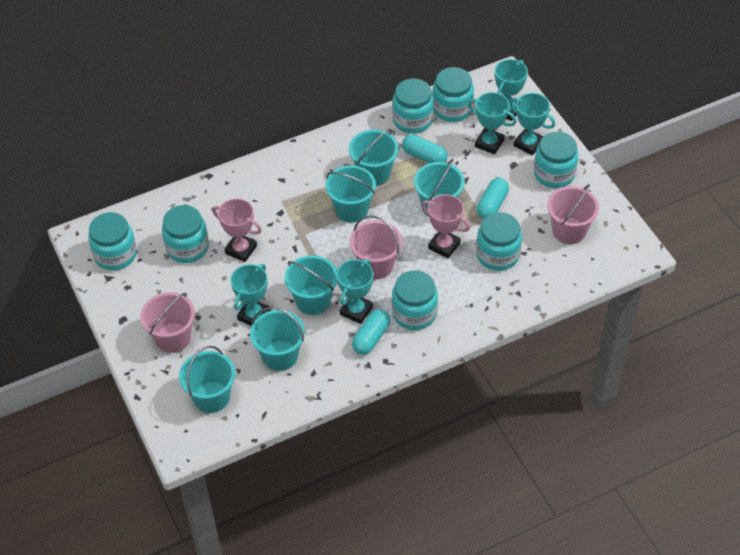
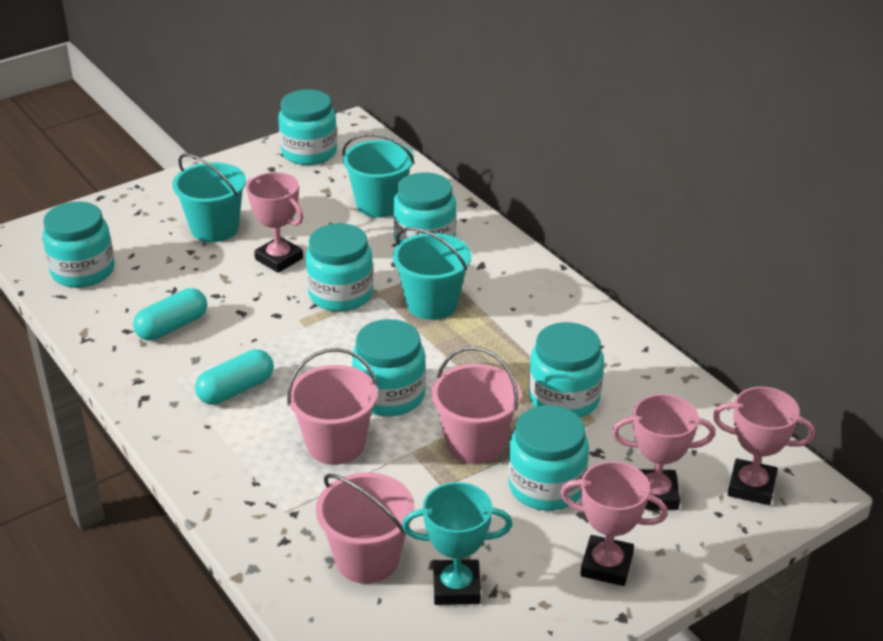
pink trophy: 2 -> 4
turquoise bucket: 6 -> 3
turquoise capsule: 3 -> 2
turquoise trophy: 5 -> 1

